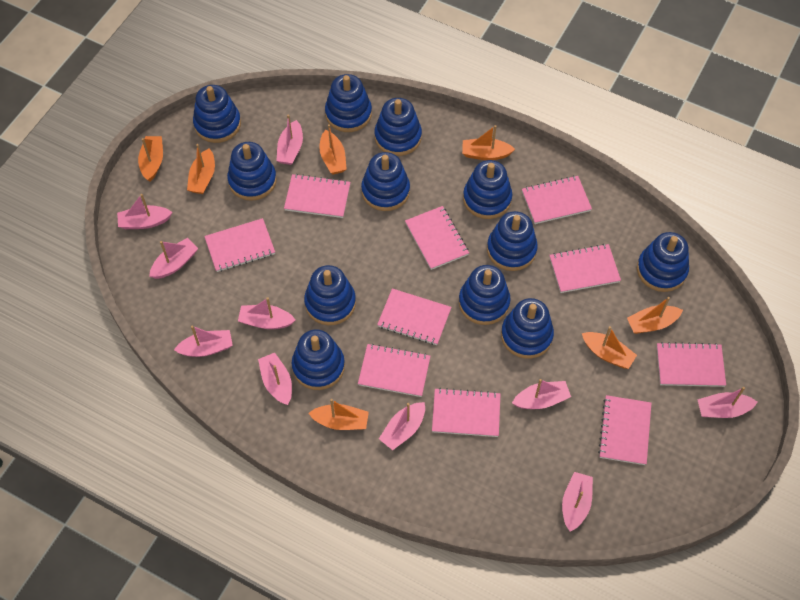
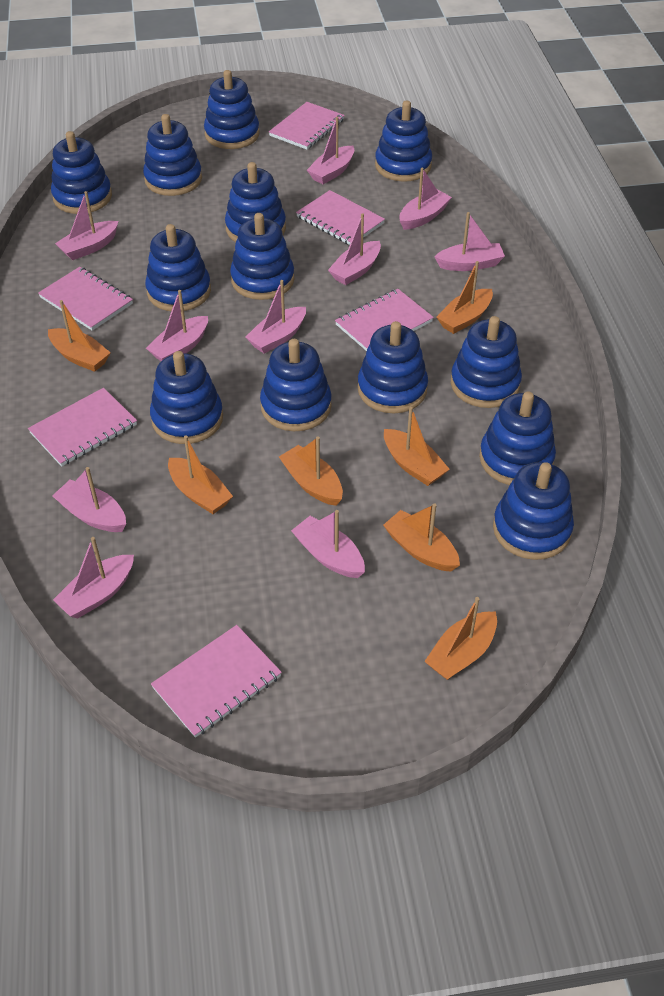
blue stacking toy: 12 -> 13
pink notebook: 10 -> 6

